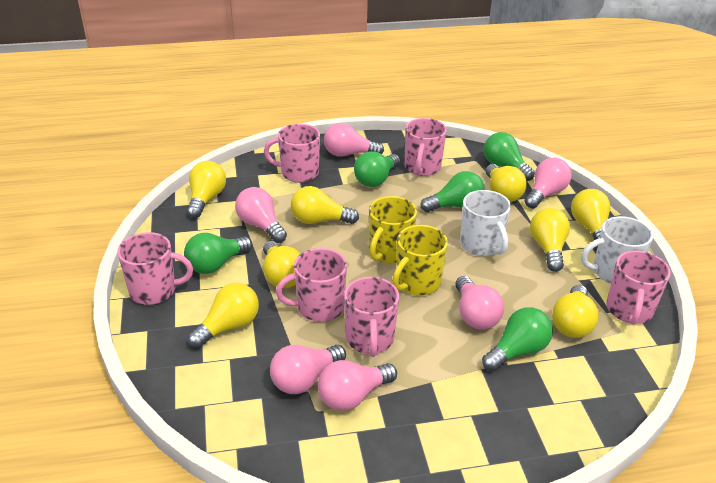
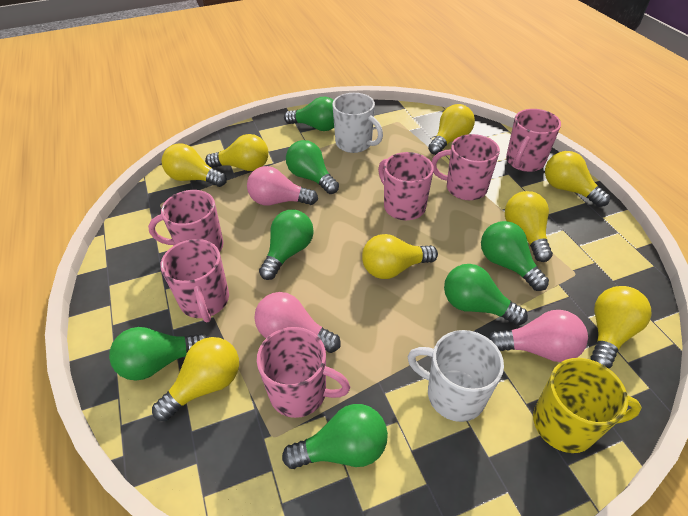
green light bulb: 5 -> 7
pink light bulb: 6 -> 3
yellow mug: 2 -> 1

